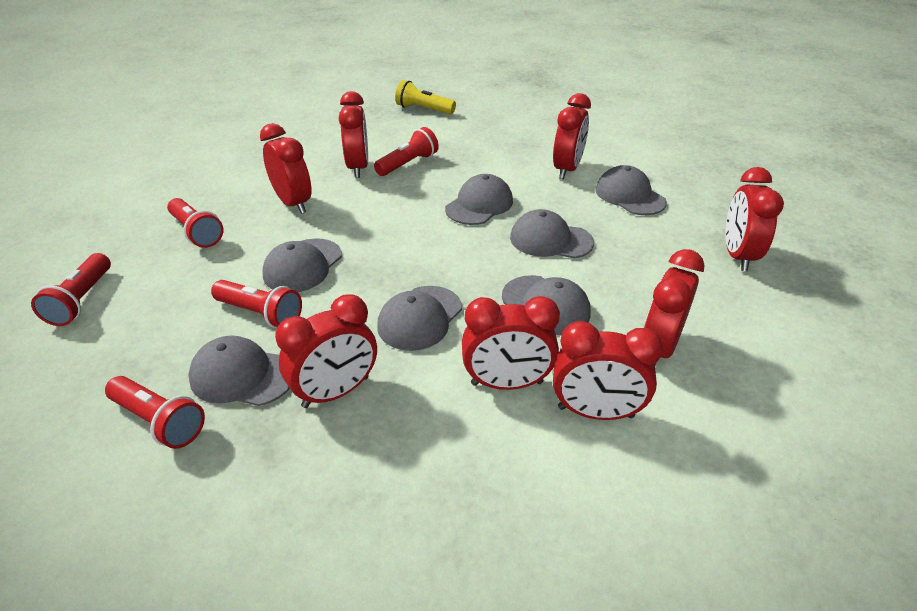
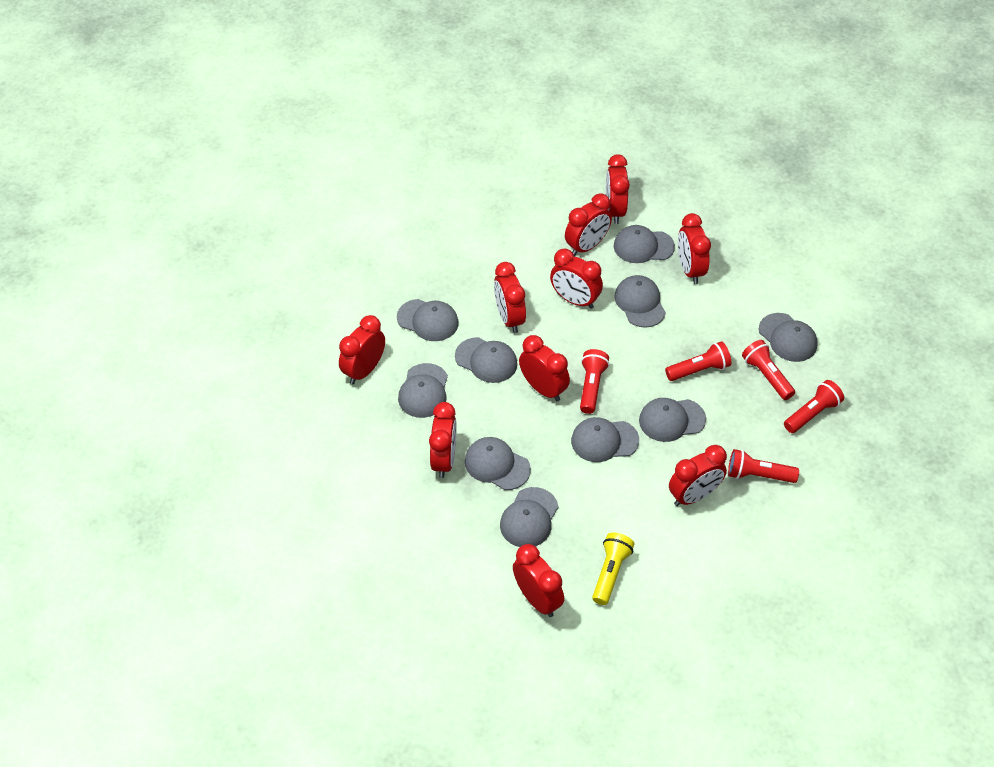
grey cap: 7 -> 10
red clock: 8 -> 10

